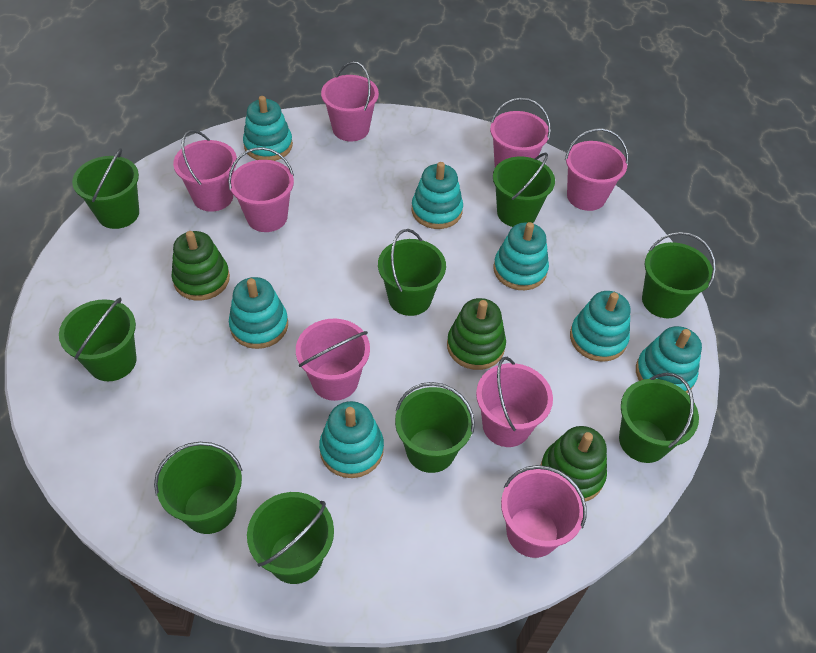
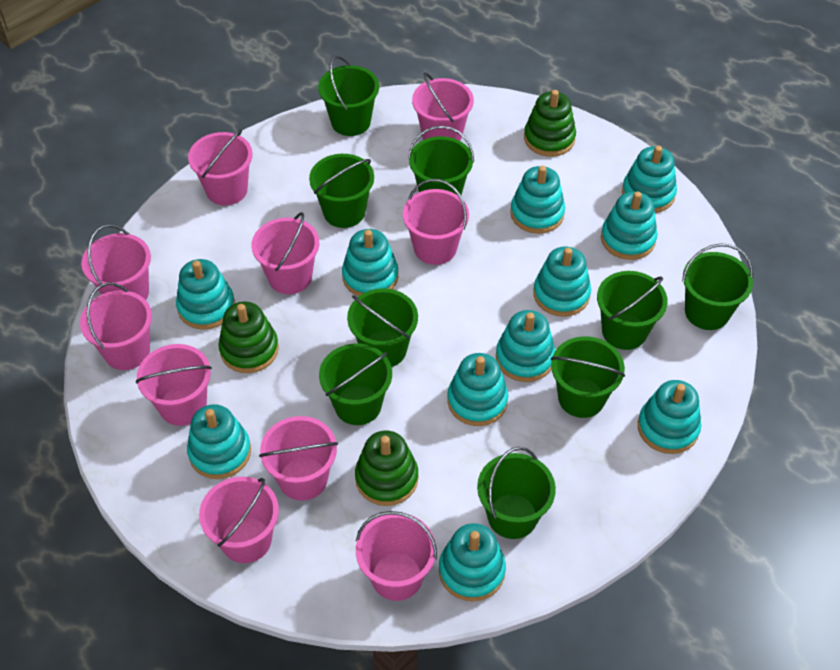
pink bucket: 8 -> 10
turquoise stacking toy: 7 -> 11

